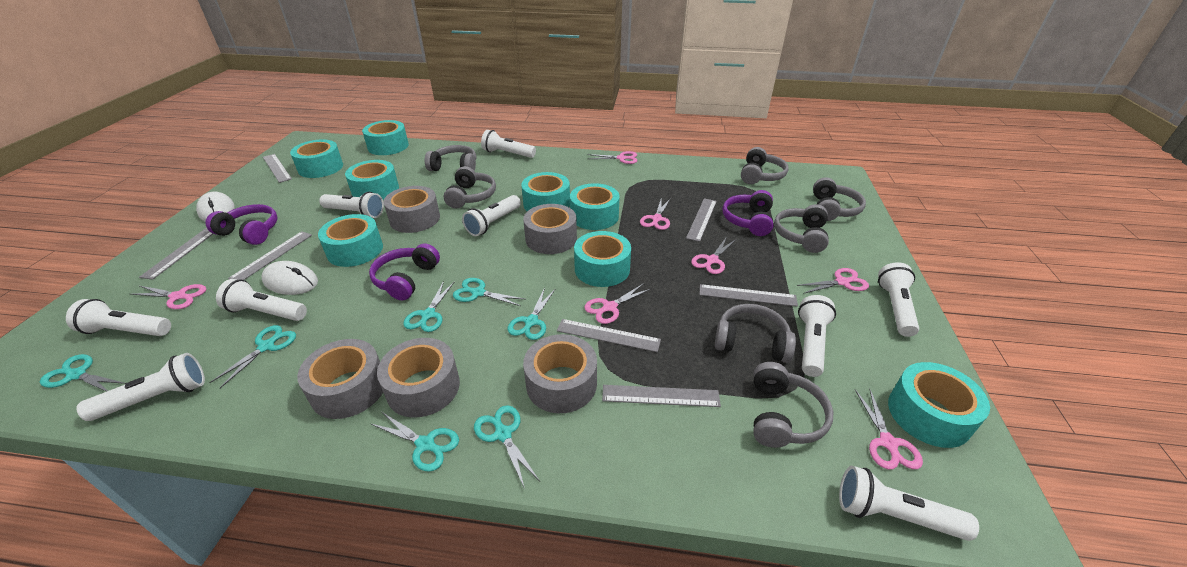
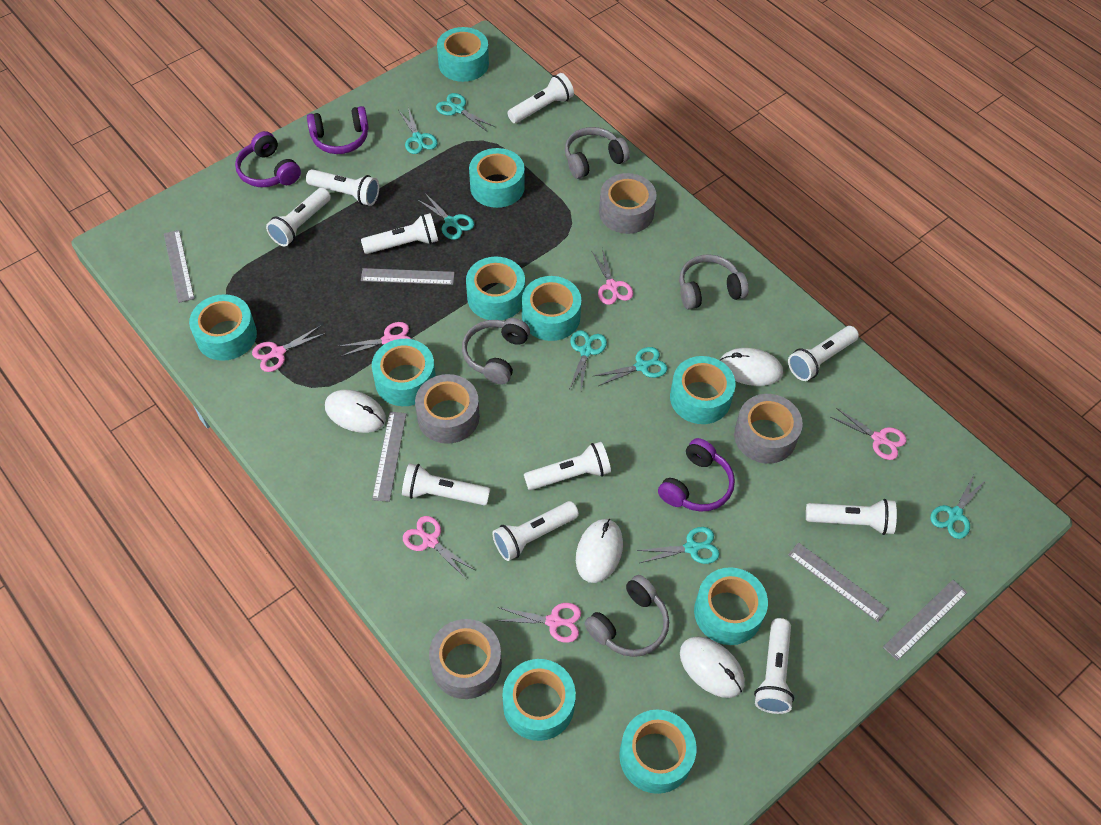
grey headphones: 7 -> 4
grey ruler: 7 -> 5
grey tape: 5 -> 4
pink scissors: 7 -> 6
turquoise tape: 8 -> 10
white flashlight: 9 -> 10
white mouse: 2 -> 4

